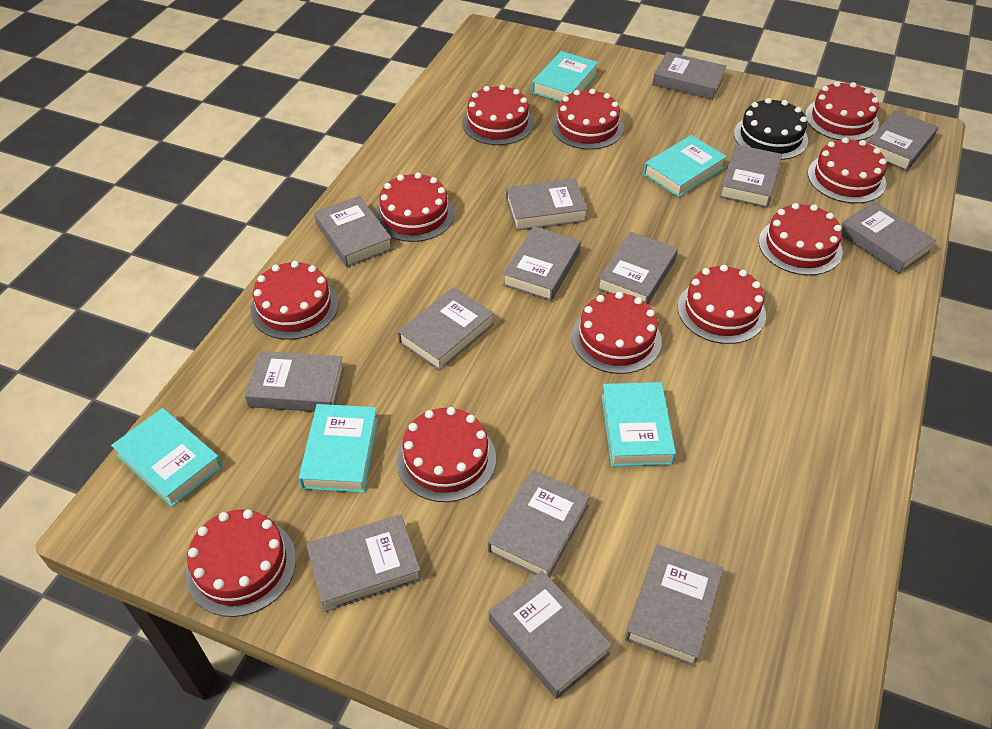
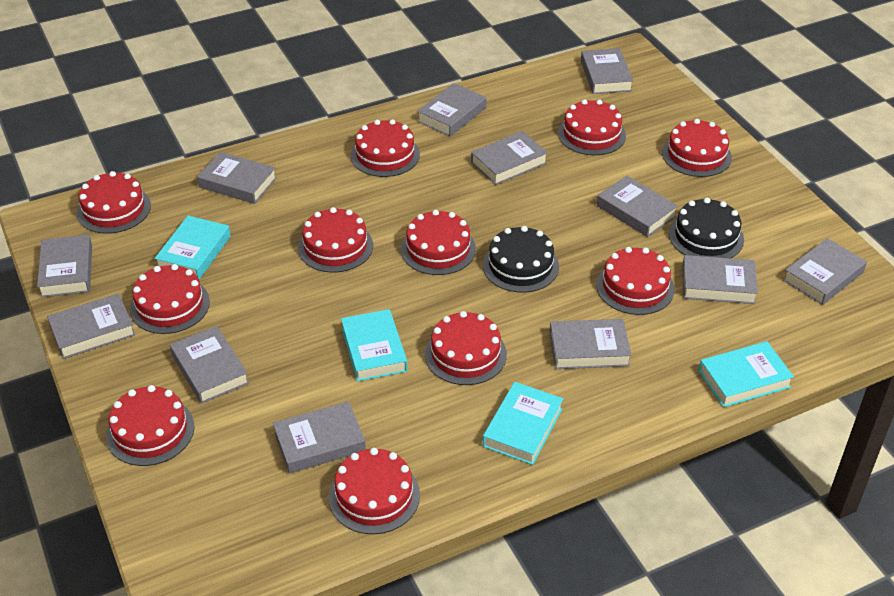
black cake: 1 -> 2
grey book: 14 -> 12
turquoise book: 5 -> 4

